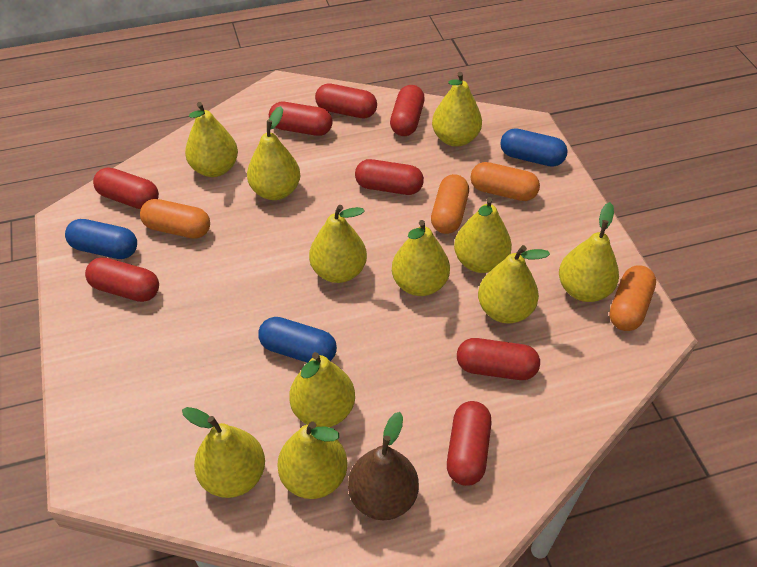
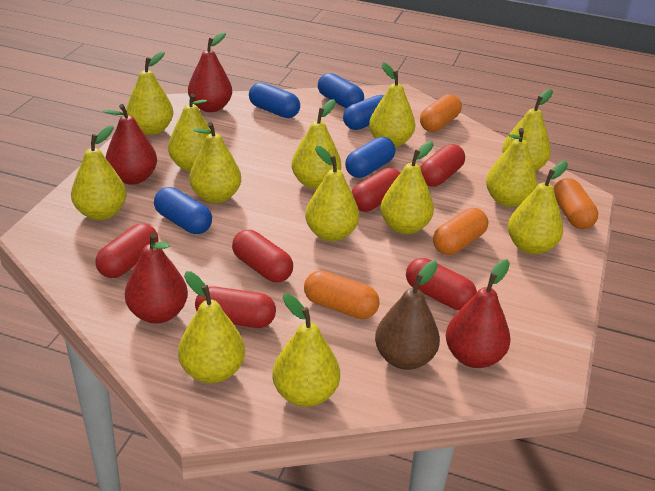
blue capsule: 3 -> 5
red capsule: 8 -> 6
red pear: 0 -> 4
yellow pear: 11 -> 13

